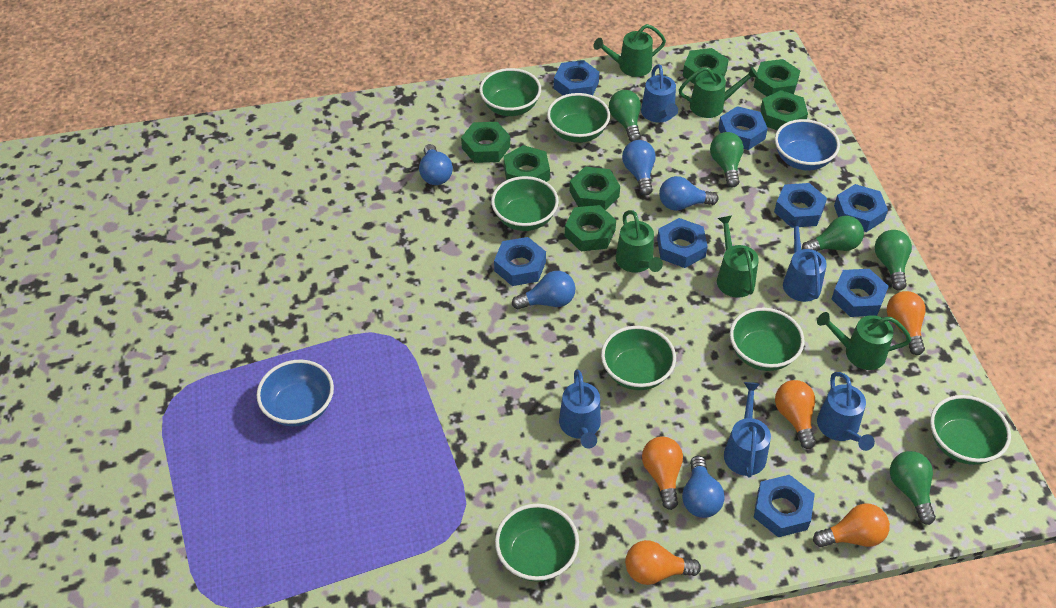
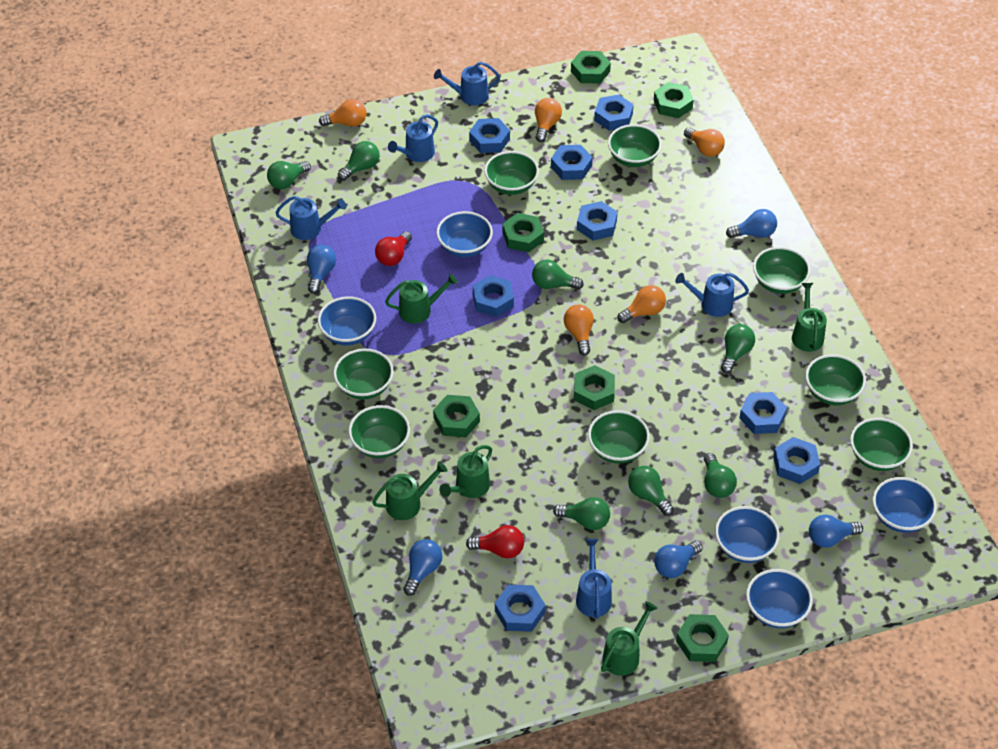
blue bowl: 2 -> 5
green bowl: 7 -> 8
green light bulb: 5 -> 7
green nut: 7 -> 6
red light bulb: 0 -> 2

